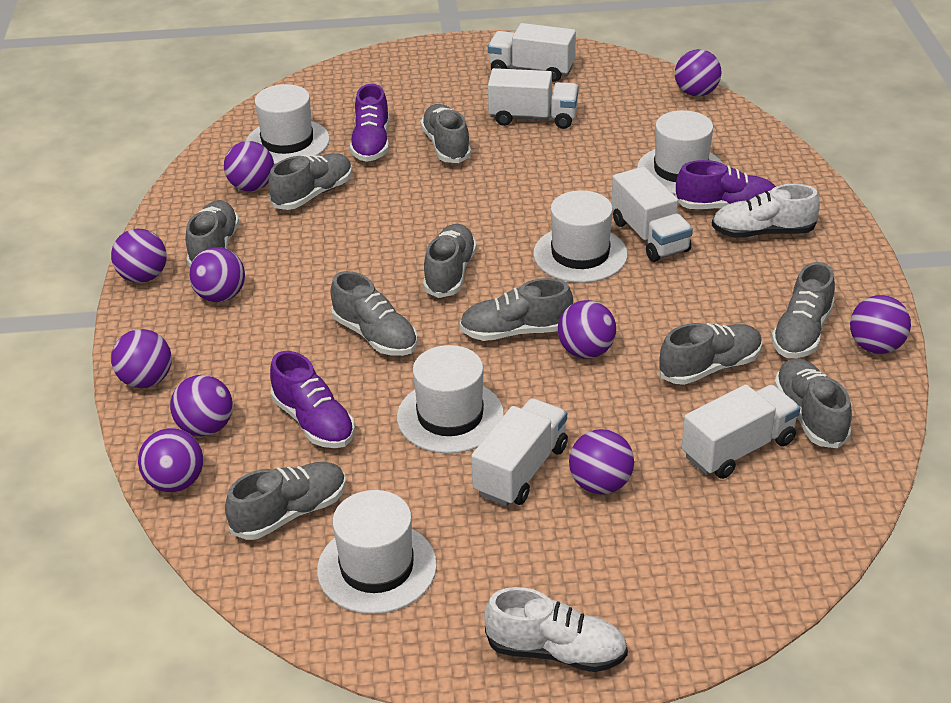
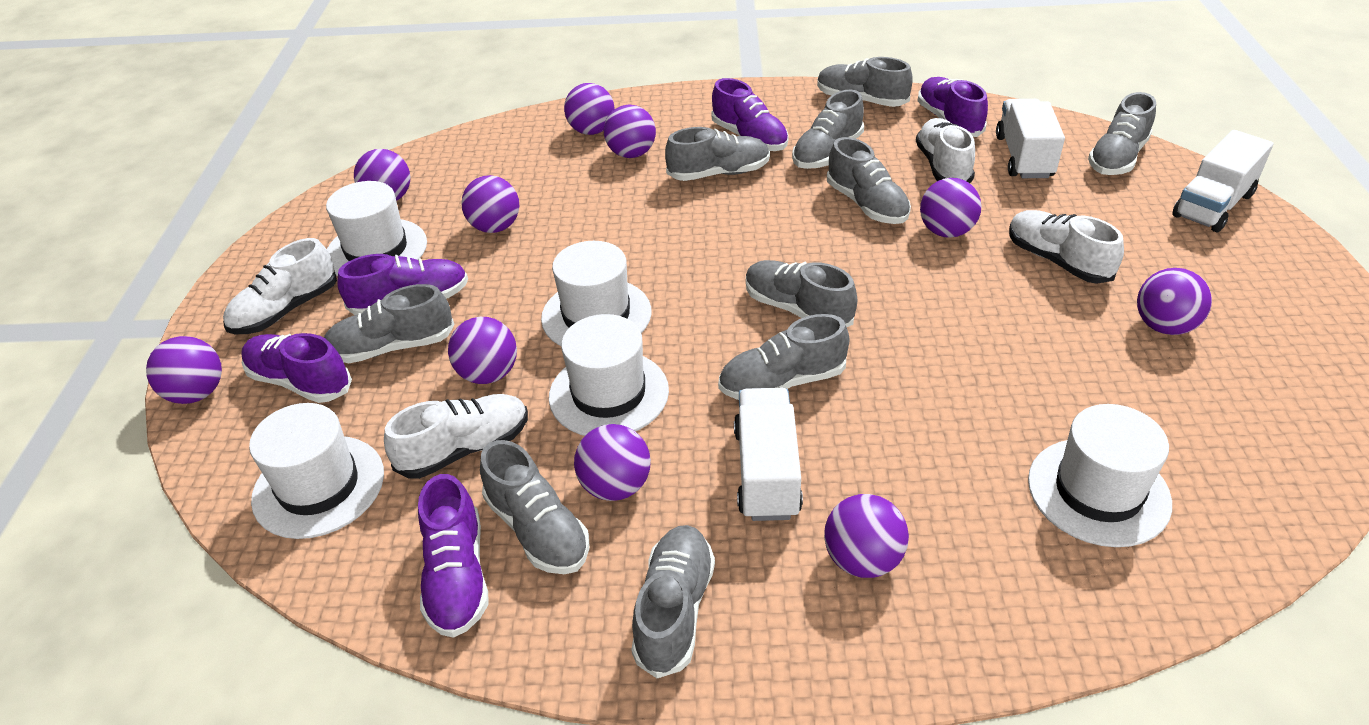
purple shoe: 3 -> 5
white shoe: 2 -> 4
white truck: 5 -> 3

